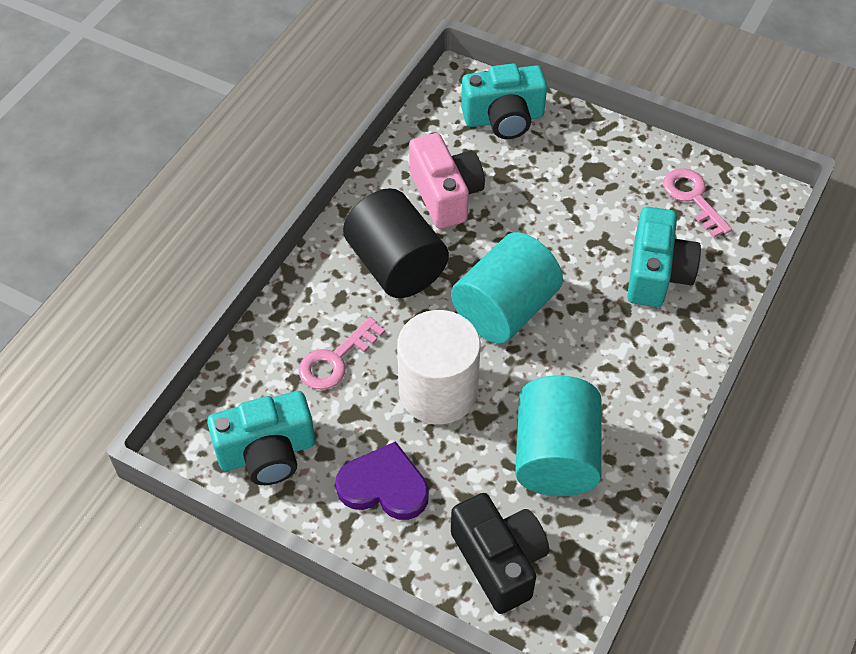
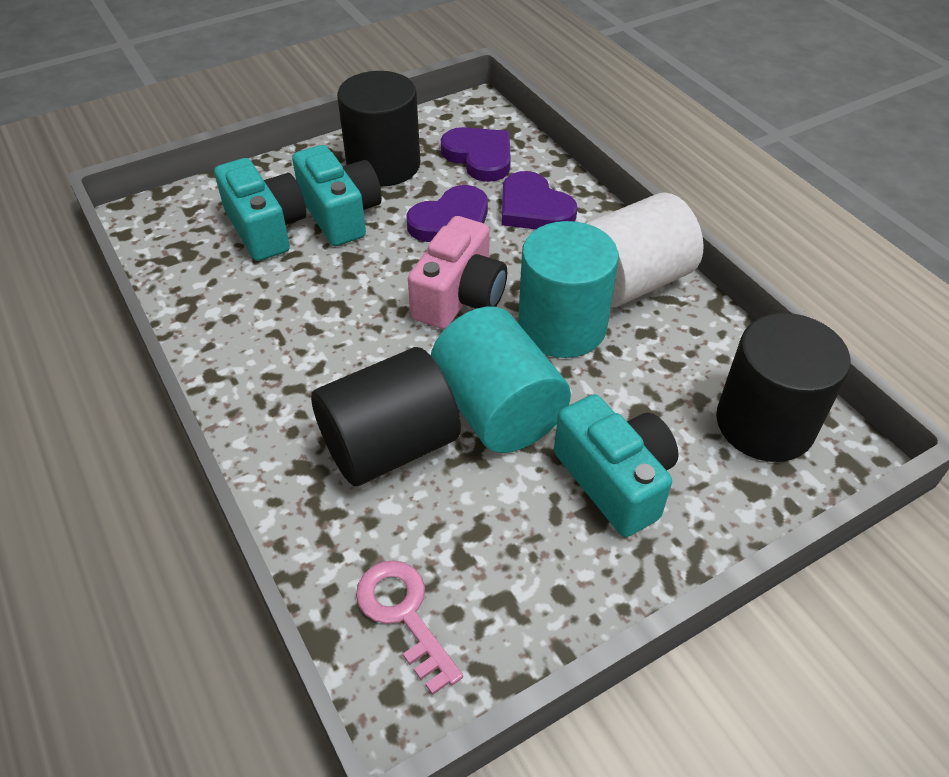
black camera: 1 -> 0
black cylinder: 1 -> 3
pink key: 2 -> 1
purple heart: 1 -> 3

